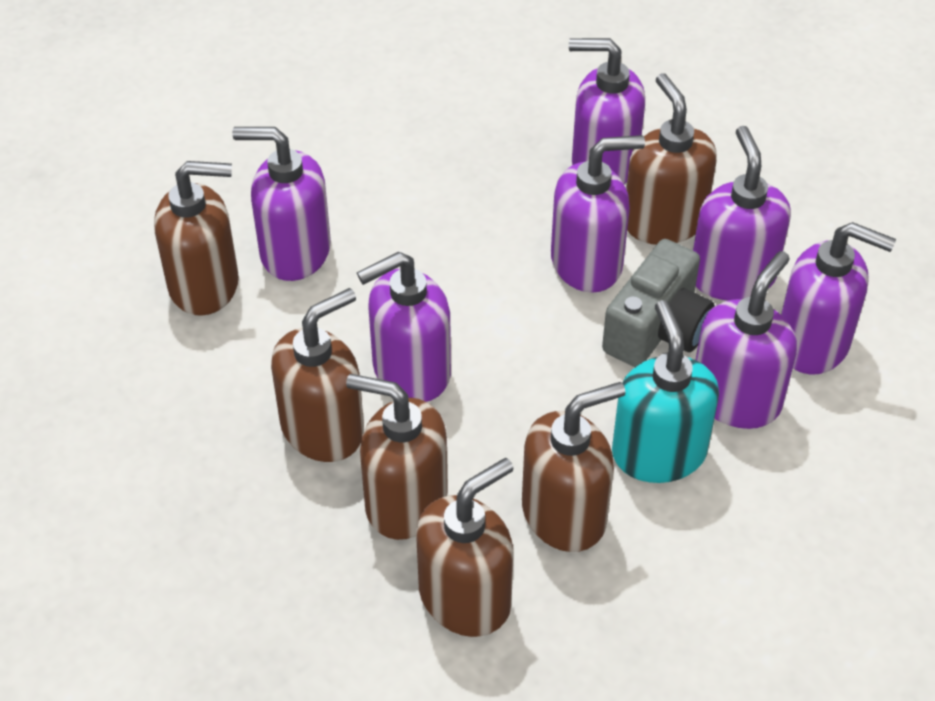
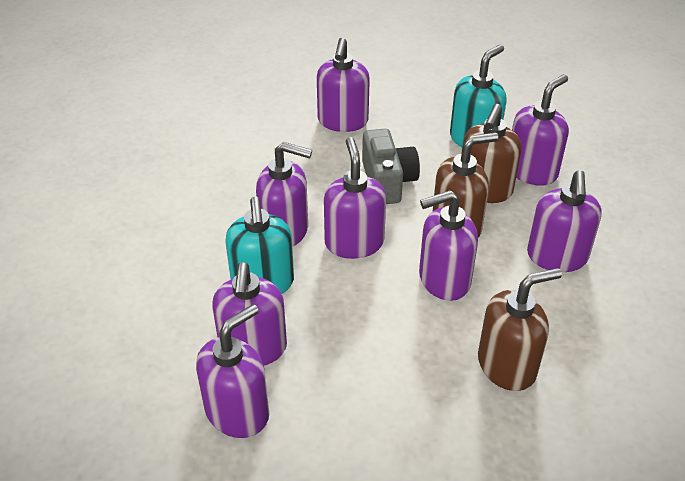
brown soap dispenser: 6 -> 3
purple soap dispenser: 7 -> 8
turquoise soap dispenser: 1 -> 2

